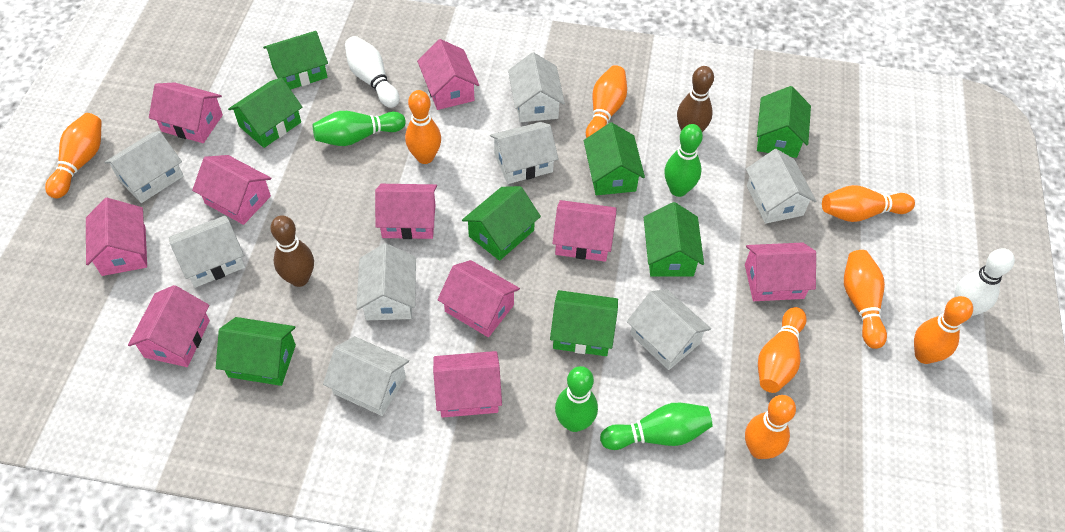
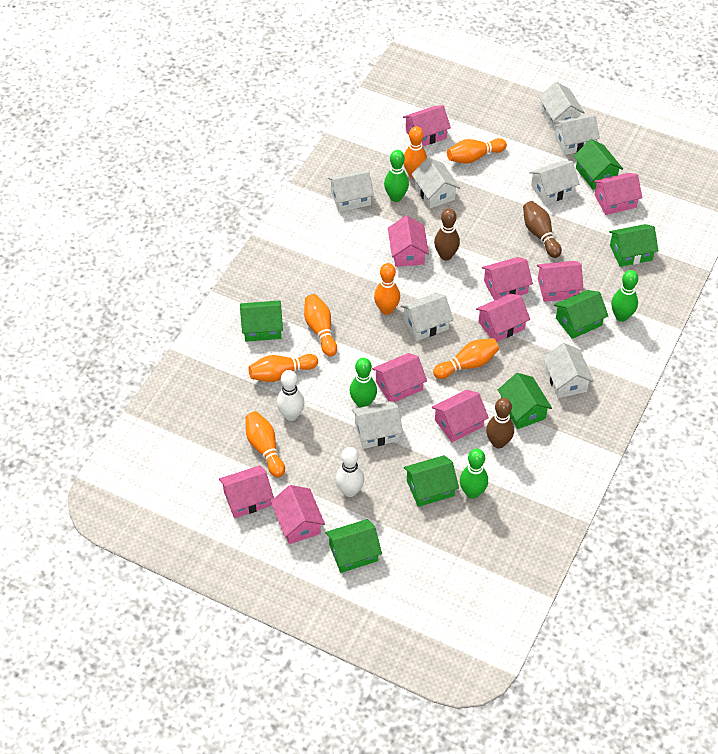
brown bowling pin: 2 -> 3
green house: 8 -> 7
orange bowling pin: 8 -> 7

